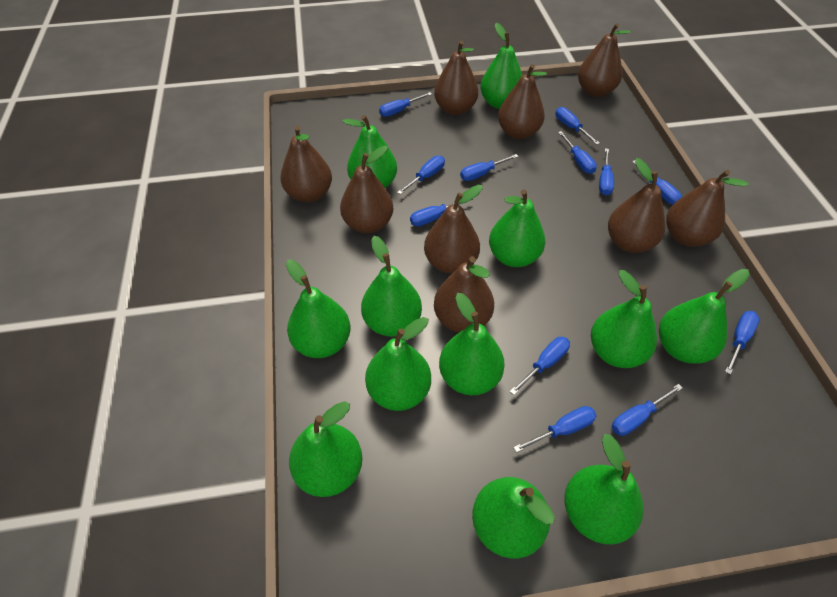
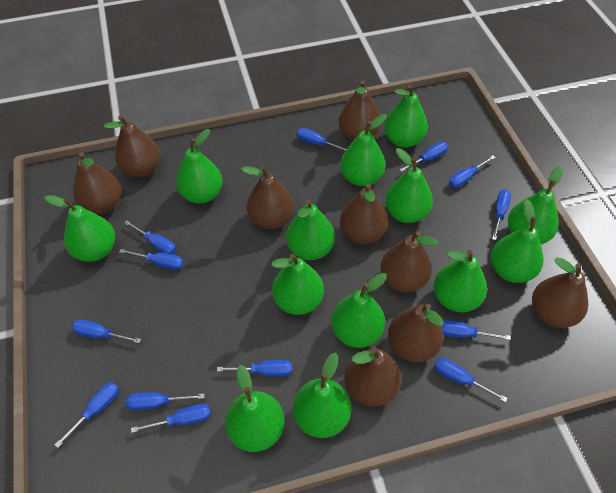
blue screwdriver: 12 -> 13
green pear: 12 -> 13

